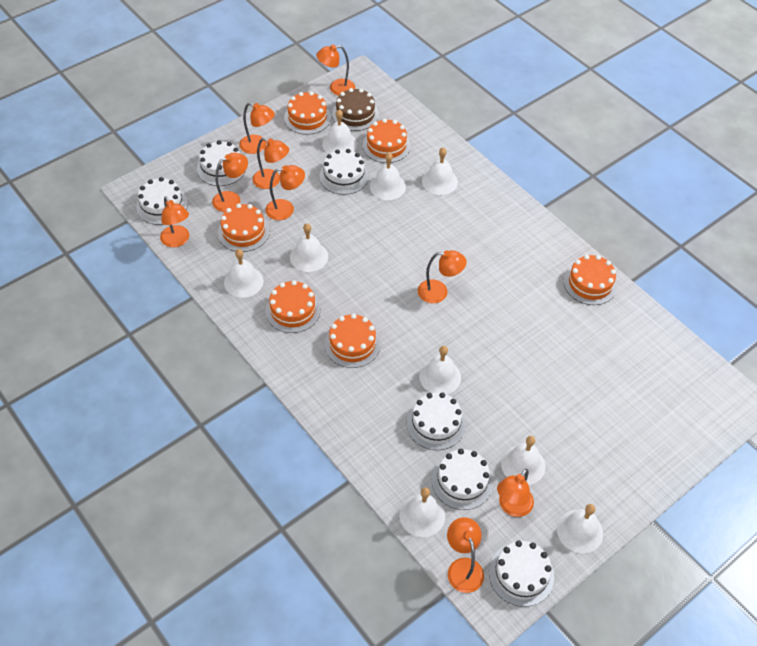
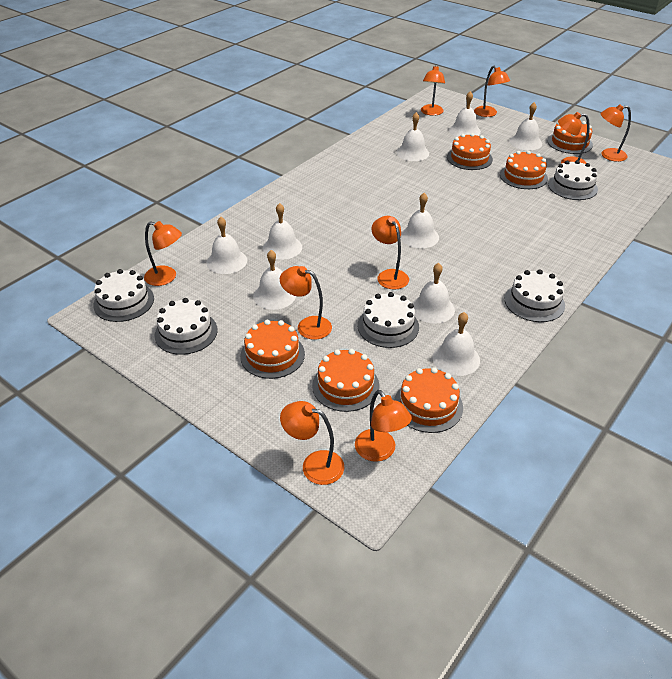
brown cake: 1 -> 0
white cake: 6 -> 5

